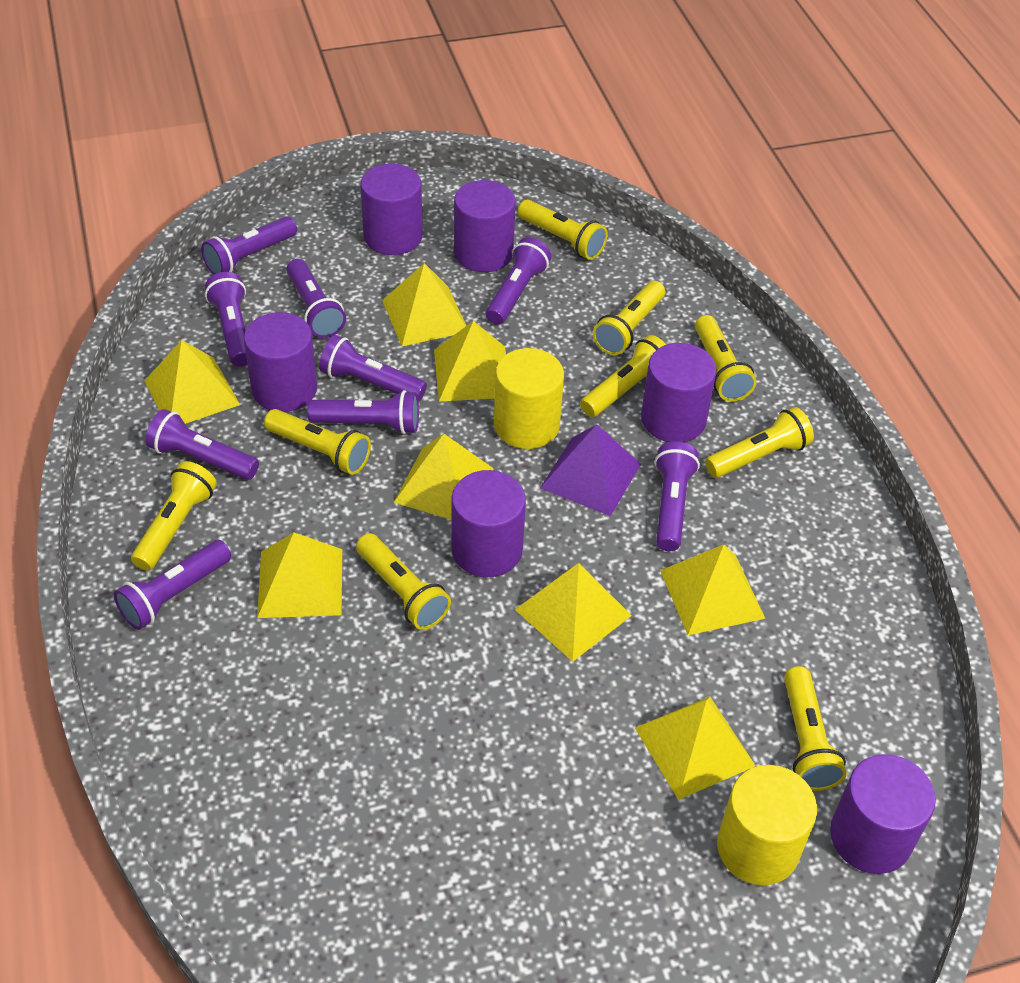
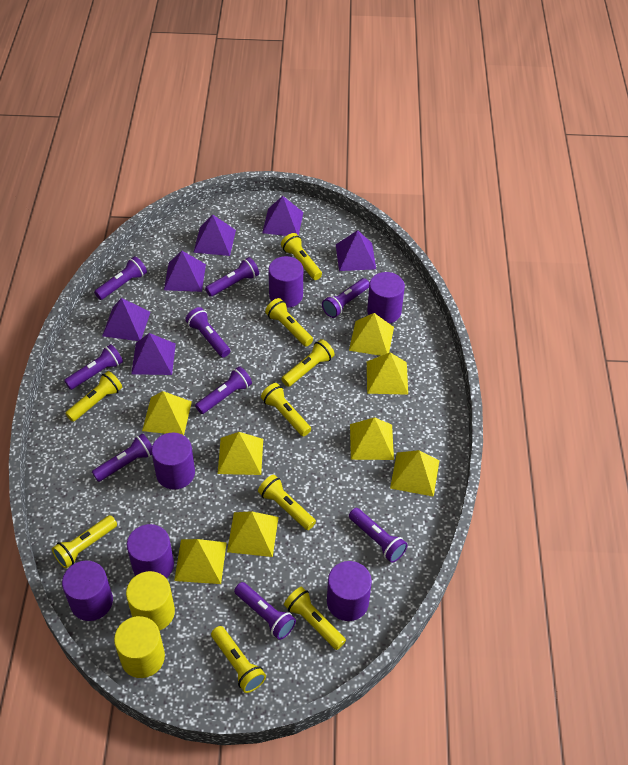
purple pyramid: 1 -> 6

